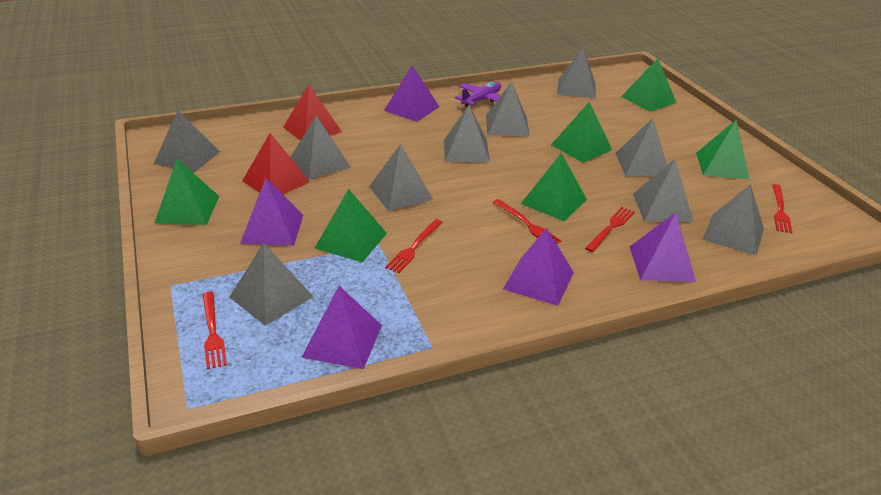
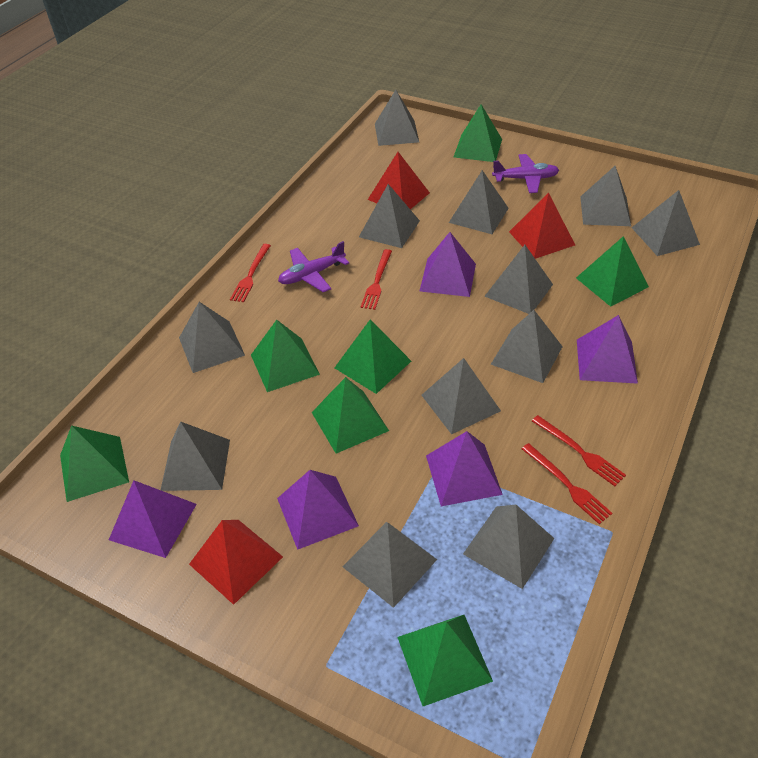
green pyramid: 6 -> 7
grey pyramid: 10 -> 12
purple plane: 1 -> 2
red fork: 5 -> 4
red pyramid: 2 -> 3

